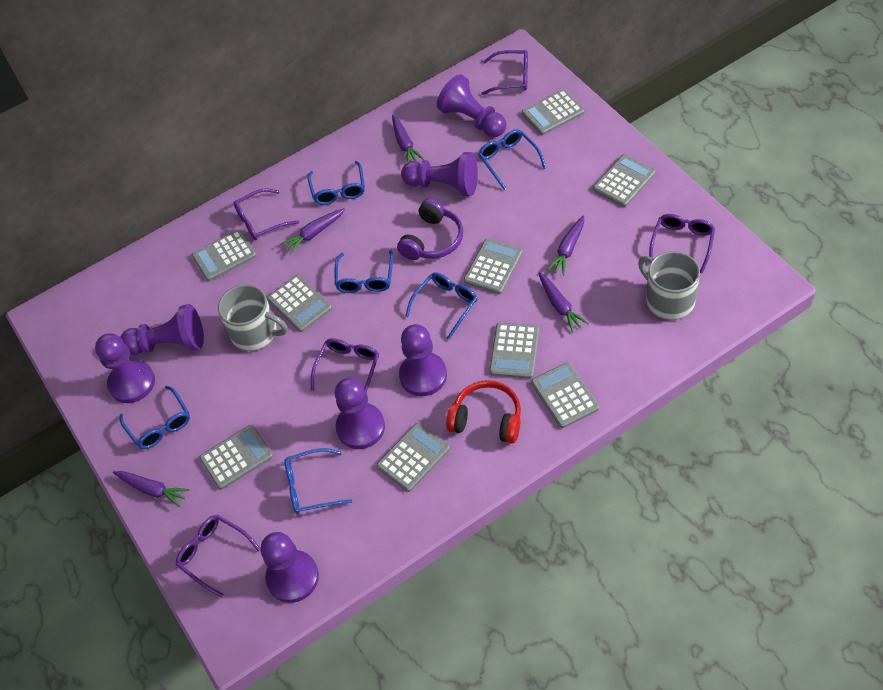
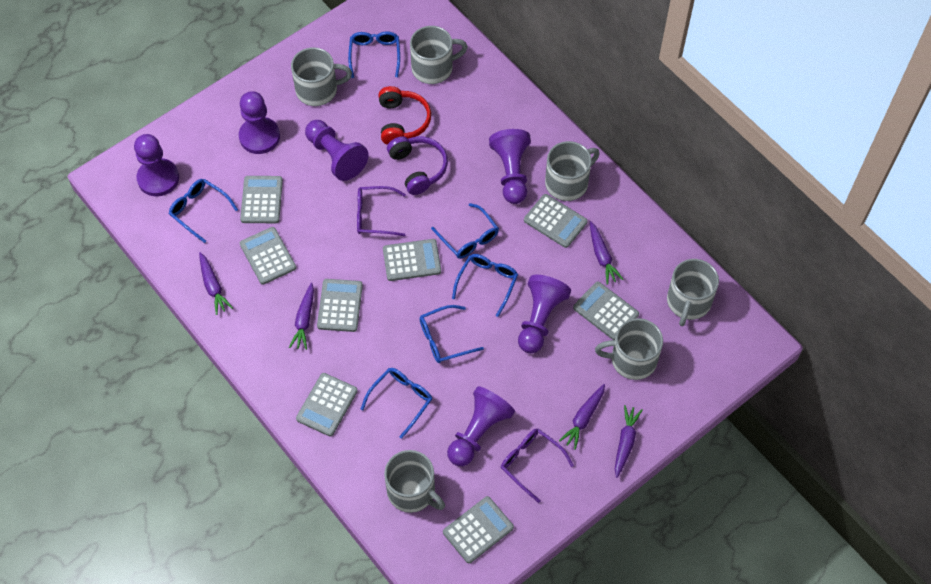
grey calculator: 9 -> 8
grey mug: 2 -> 6
purple glasses: 5 -> 2
purple pawn: 7 -> 6

